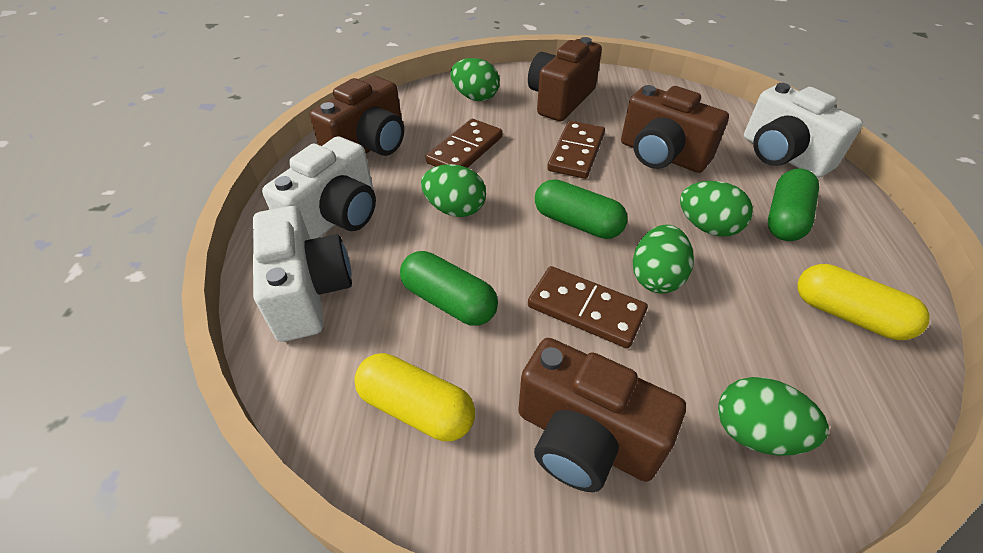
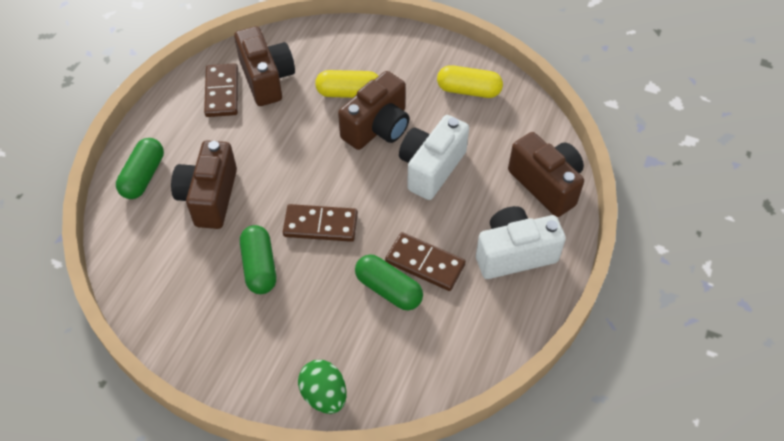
green egg: 5 -> 1
white camera: 3 -> 2

